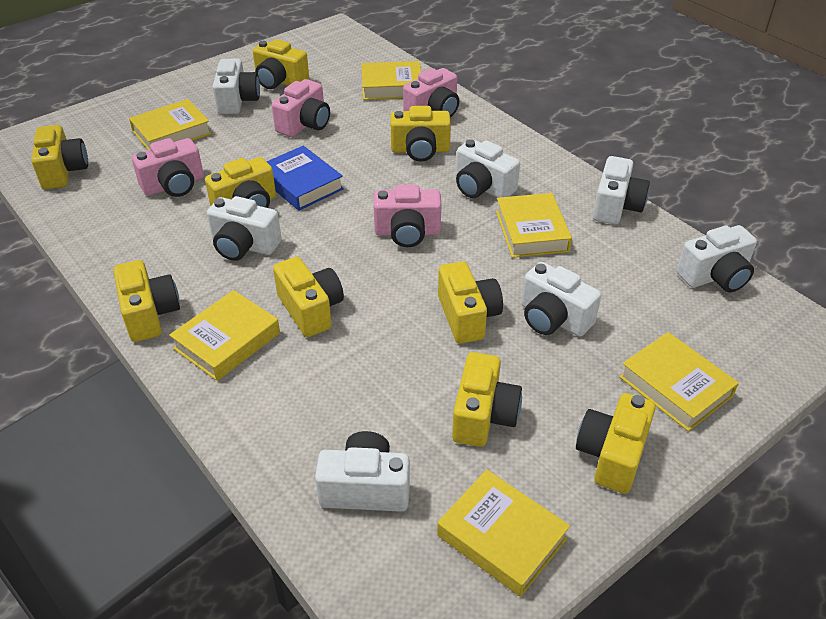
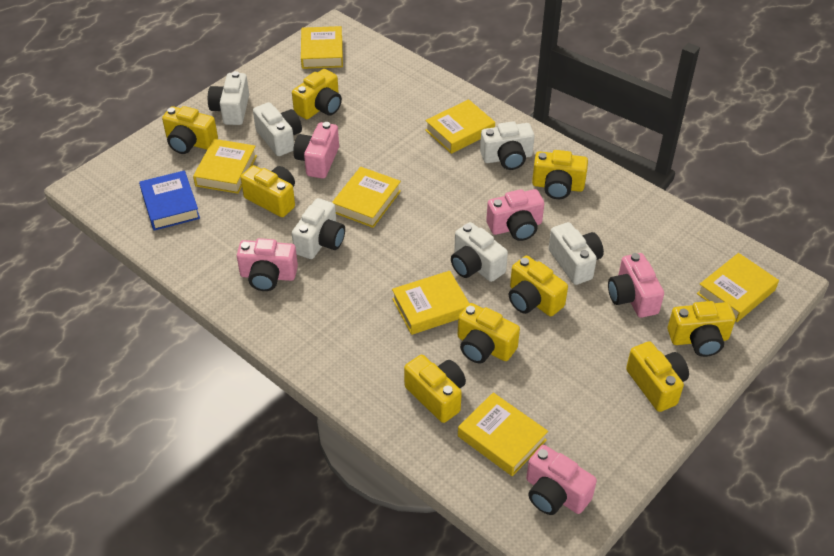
pink camera: 4 -> 5
white camera: 7 -> 6
yellow book: 6 -> 7

